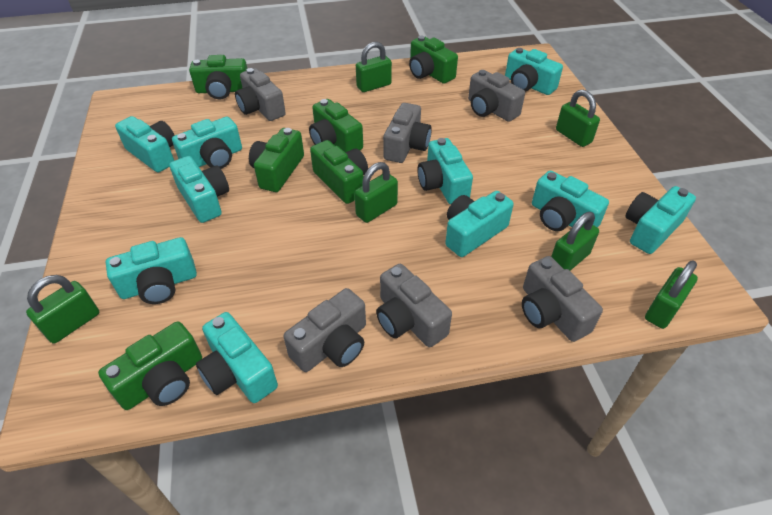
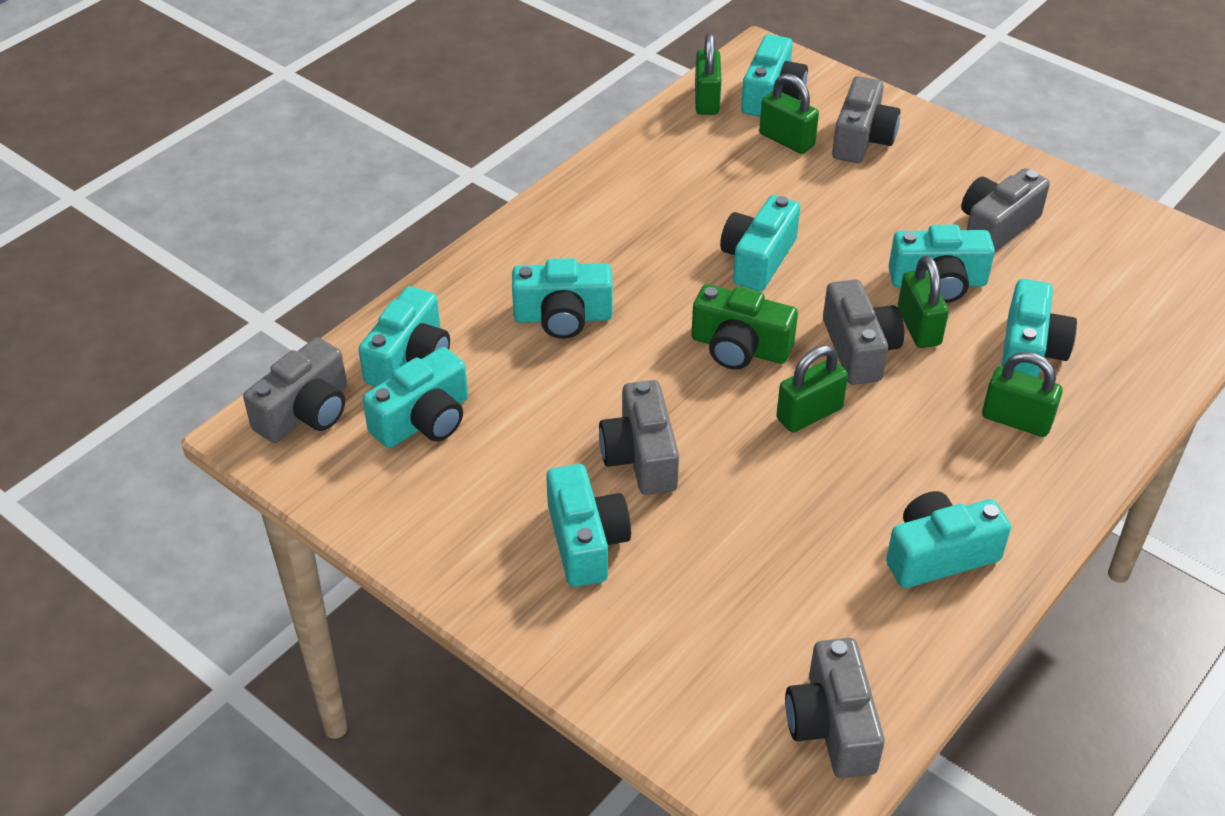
green camera: 6 -> 1
green padlock: 6 -> 5
turquoise camera: 10 -> 9

